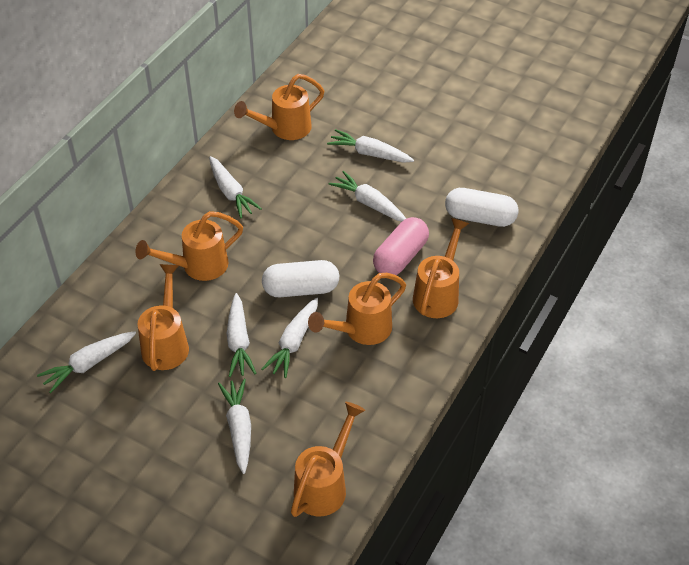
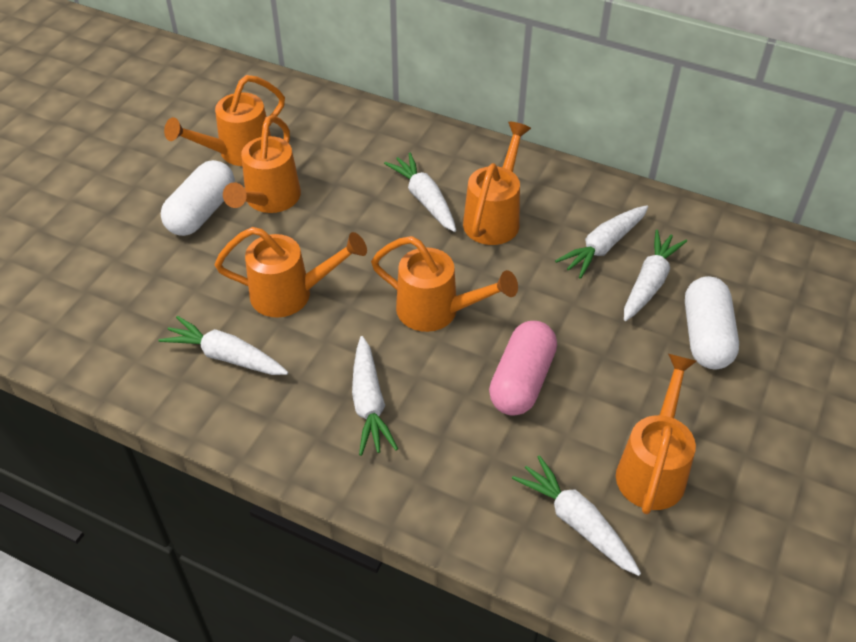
white carrot: 7 -> 6

